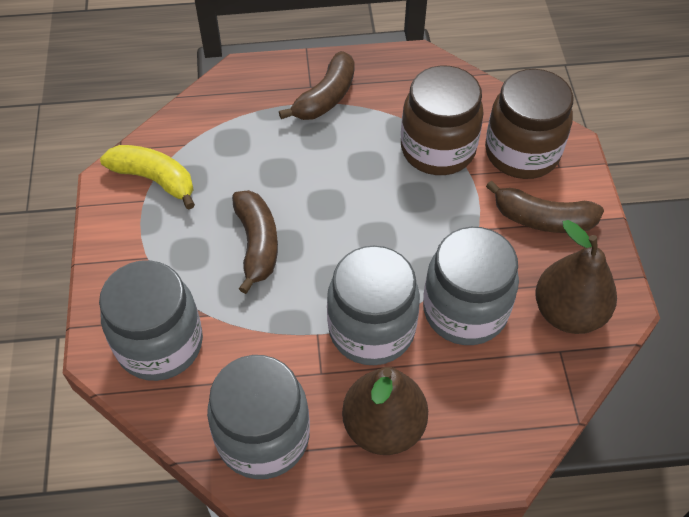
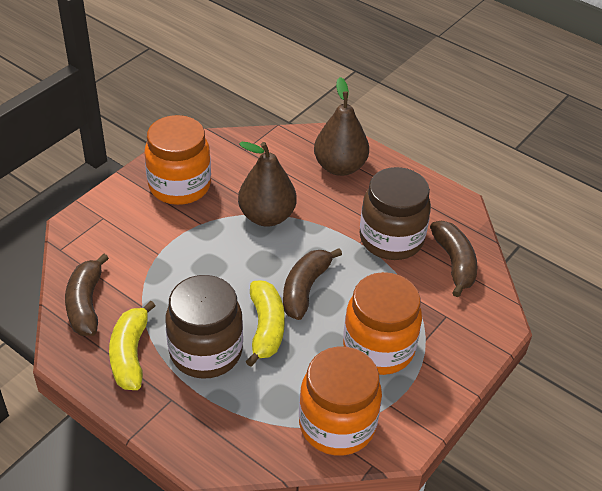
grey jar: 4 -> 0
orange jar: 0 -> 3
yellow banana: 1 -> 2

